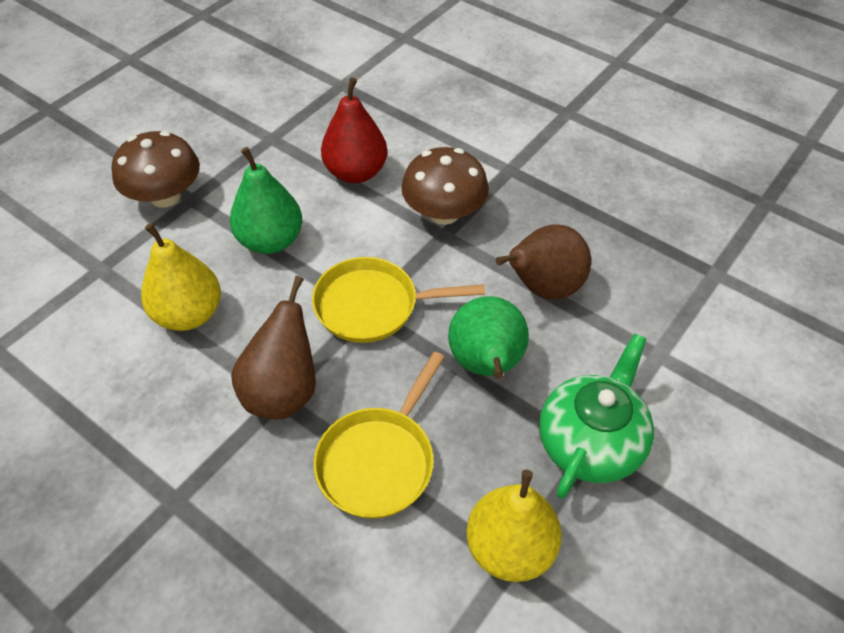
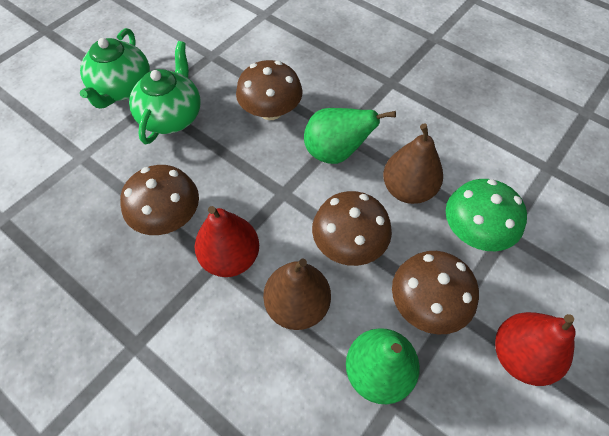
brown mushroom: 2 -> 4
green mushroom: 0 -> 1
green teapot: 1 -> 2
red pear: 1 -> 2
yellow pan: 2 -> 0
yellow pear: 2 -> 0

